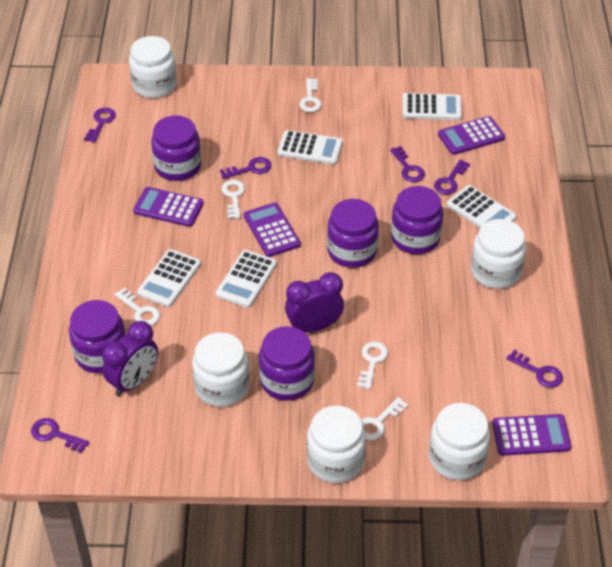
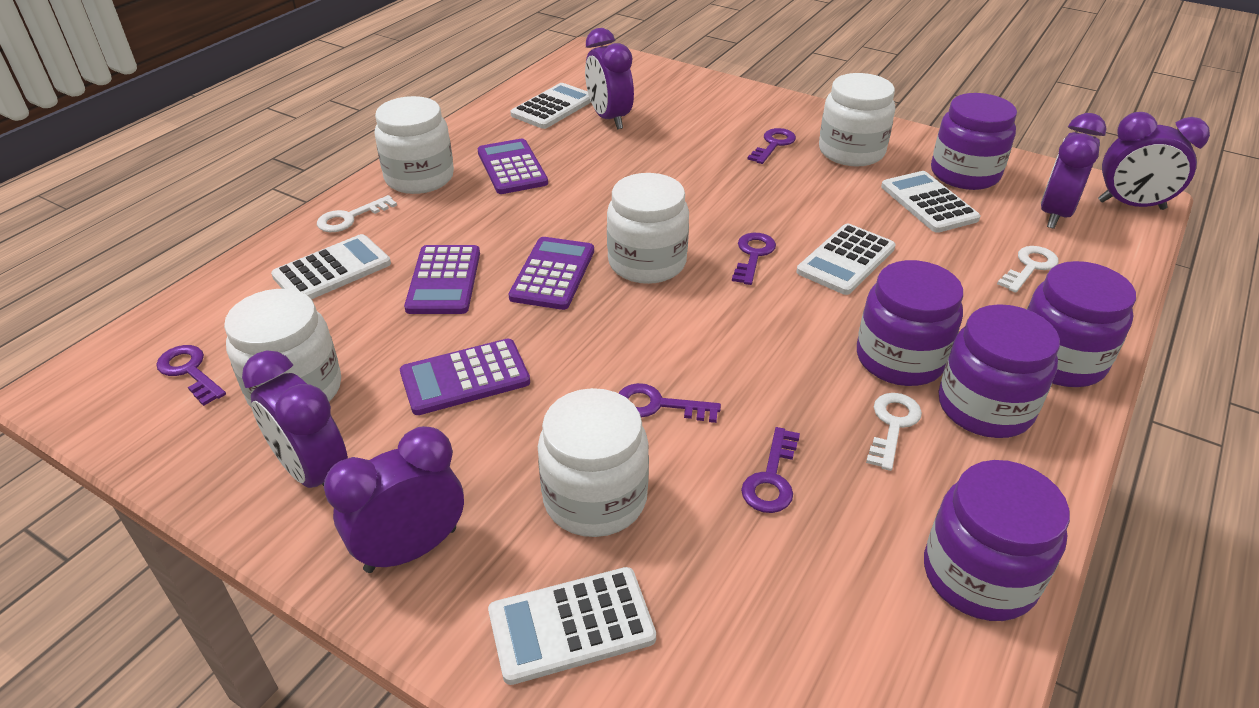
purple clock: 2 -> 5
purple key: 6 -> 5
white key: 5 -> 3

